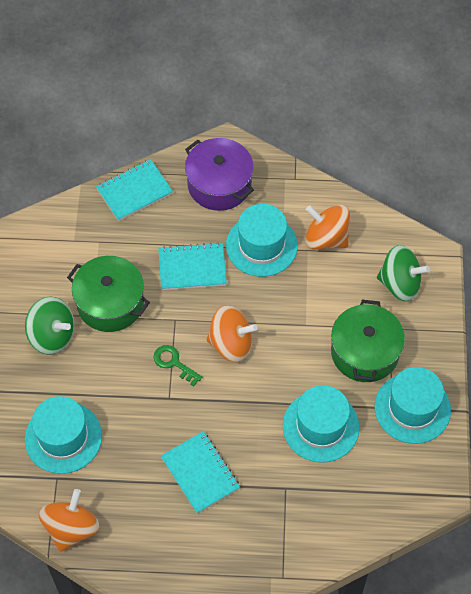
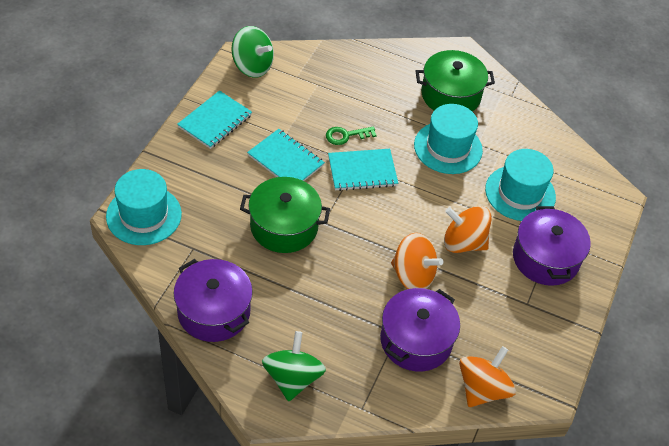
purple pot: 1 -> 3
turquoise hat: 4 -> 3

